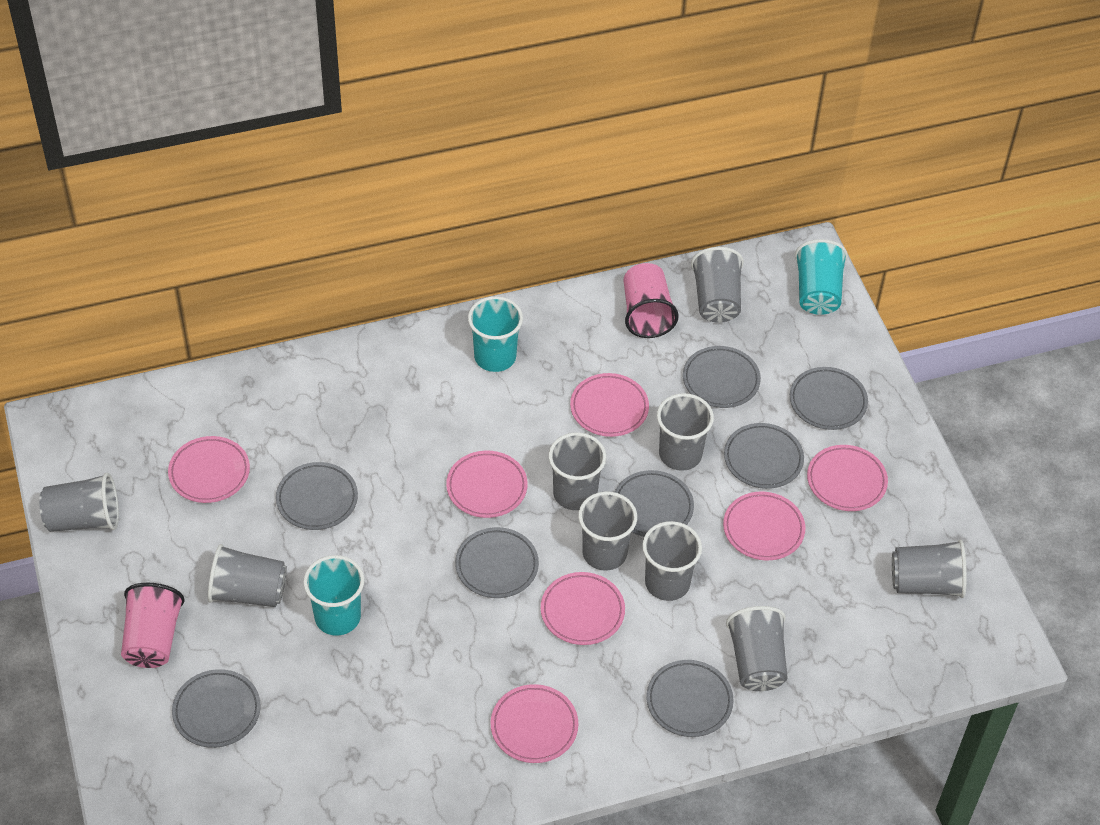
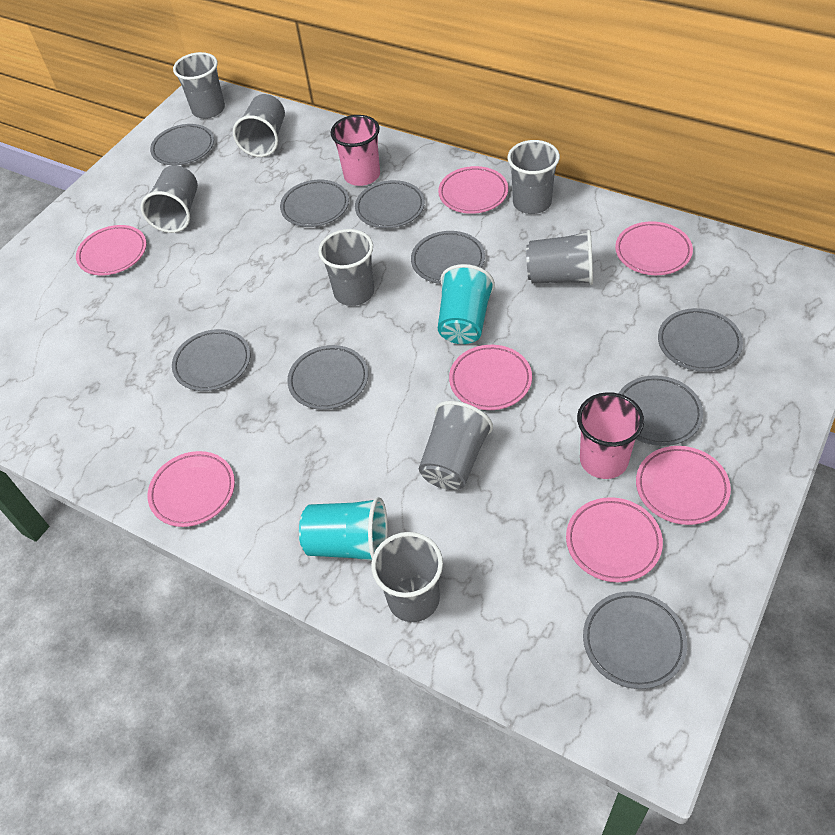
grey cup: 9 -> 8
grey plate: 8 -> 9
turquoise cup: 3 -> 2

